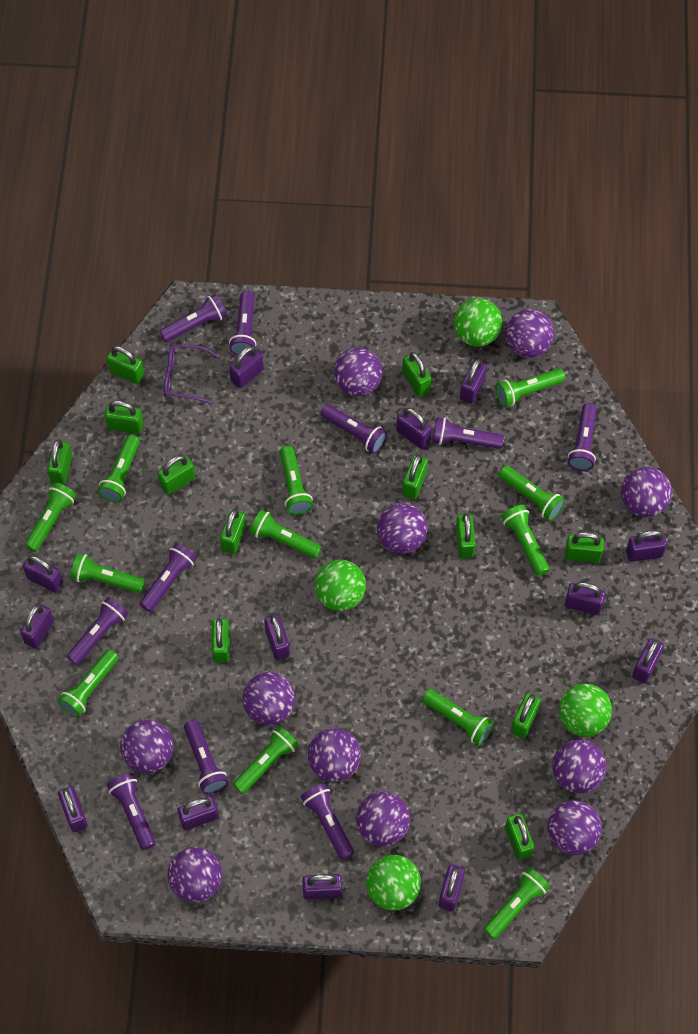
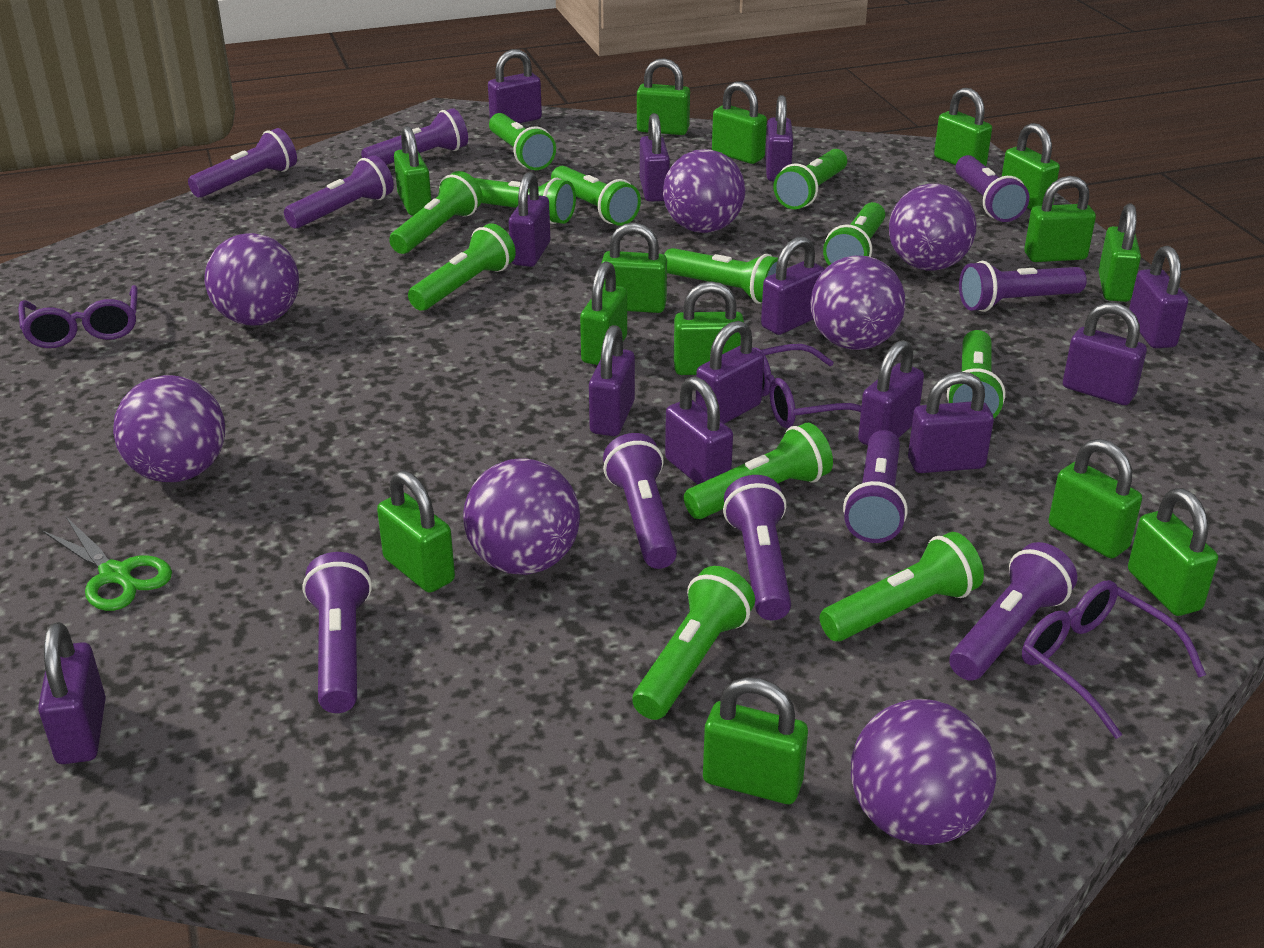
green ball: 4 -> 0
green padlock: 12 -> 14
green scissors: 0 -> 1
purple ball: 11 -> 7
purple glasses: 1 -> 3

